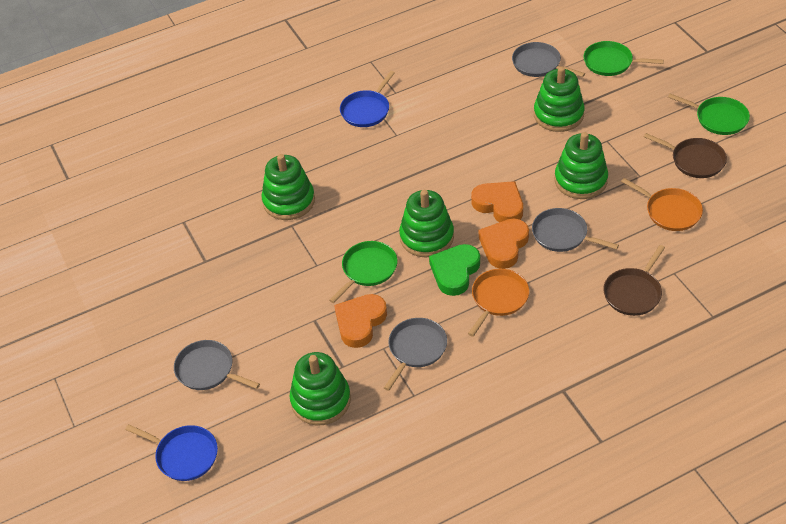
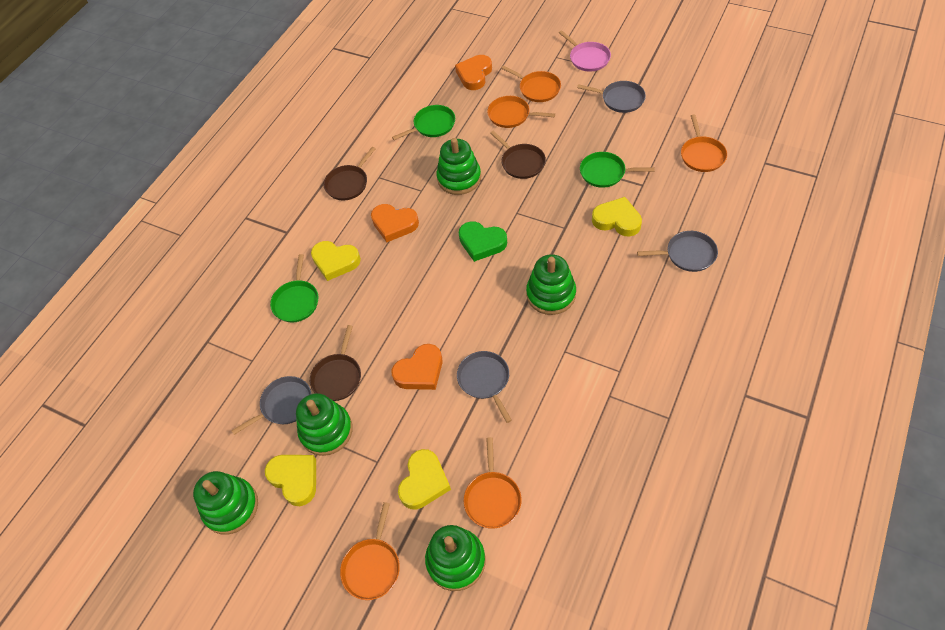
blue pan: 2 -> 0
brown pan: 2 -> 3
orange pan: 2 -> 5
pink pan: 0 -> 1
yellow heart: 0 -> 4

